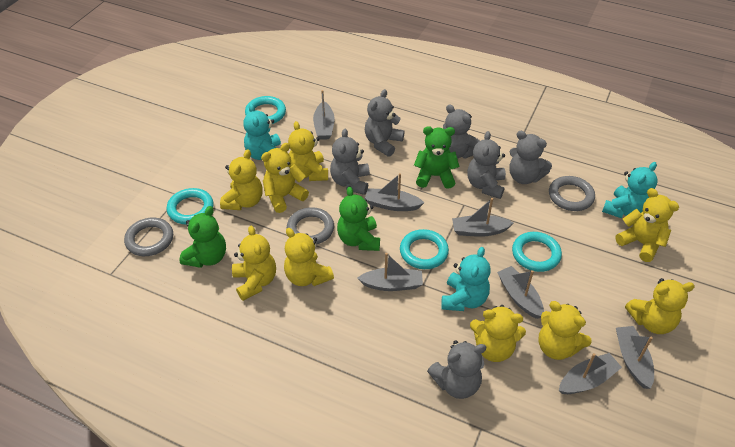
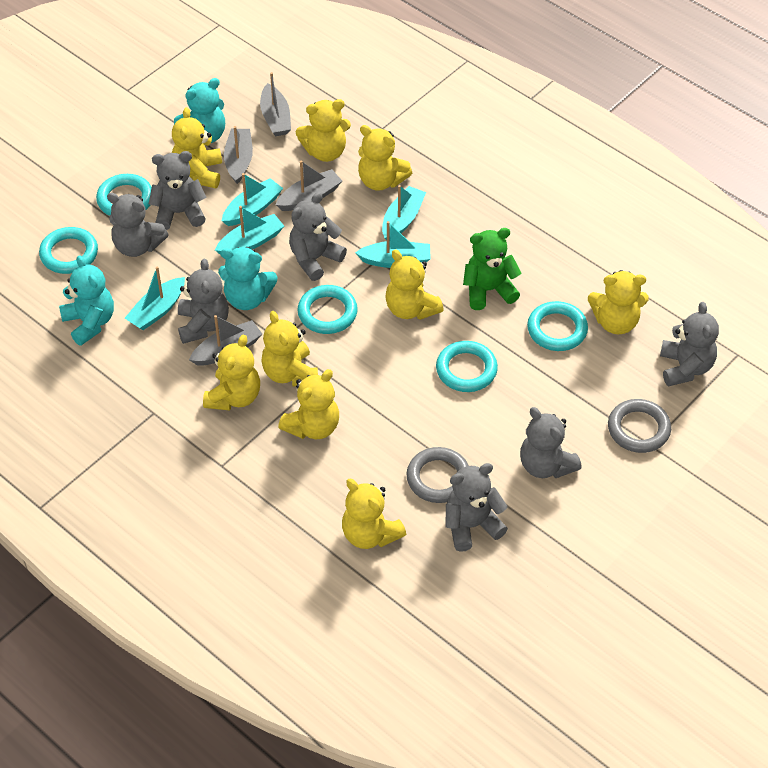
green teddy bear: 3 -> 1
grey boat: 7 -> 4
grey ring: 3 -> 2
grey teddy bear: 6 -> 7
turquoise boat: 0 -> 5
turquoise ring: 4 -> 5

